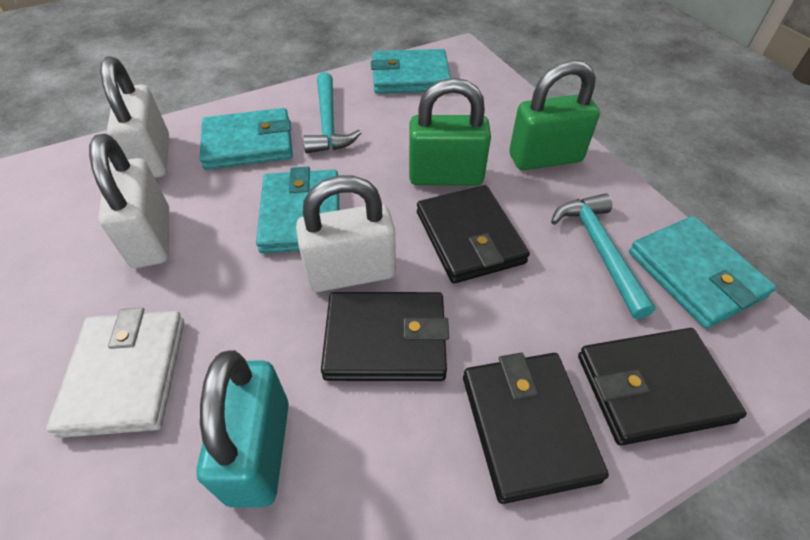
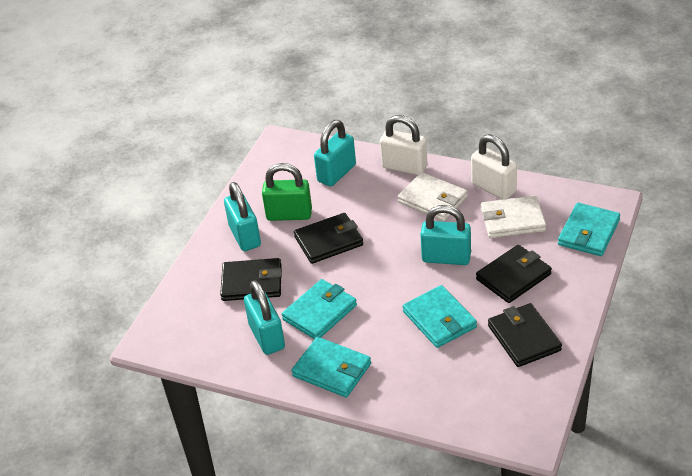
green padlock: 2 -> 1
turquoise hammer: 2 -> 0
turquoise padlock: 1 -> 4
white padlock: 3 -> 2
white wallet: 1 -> 2

